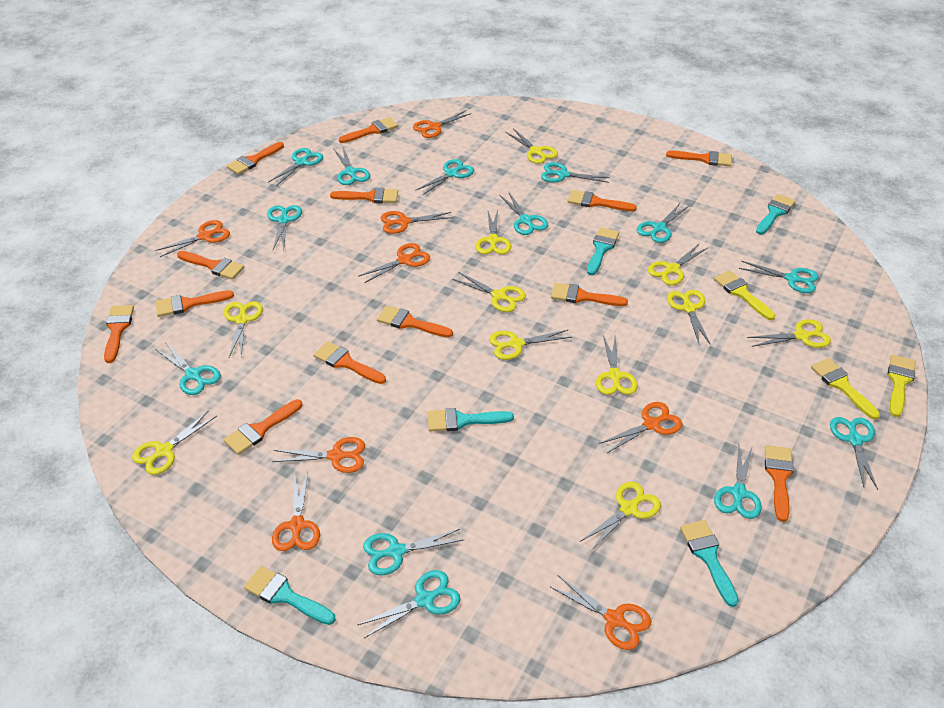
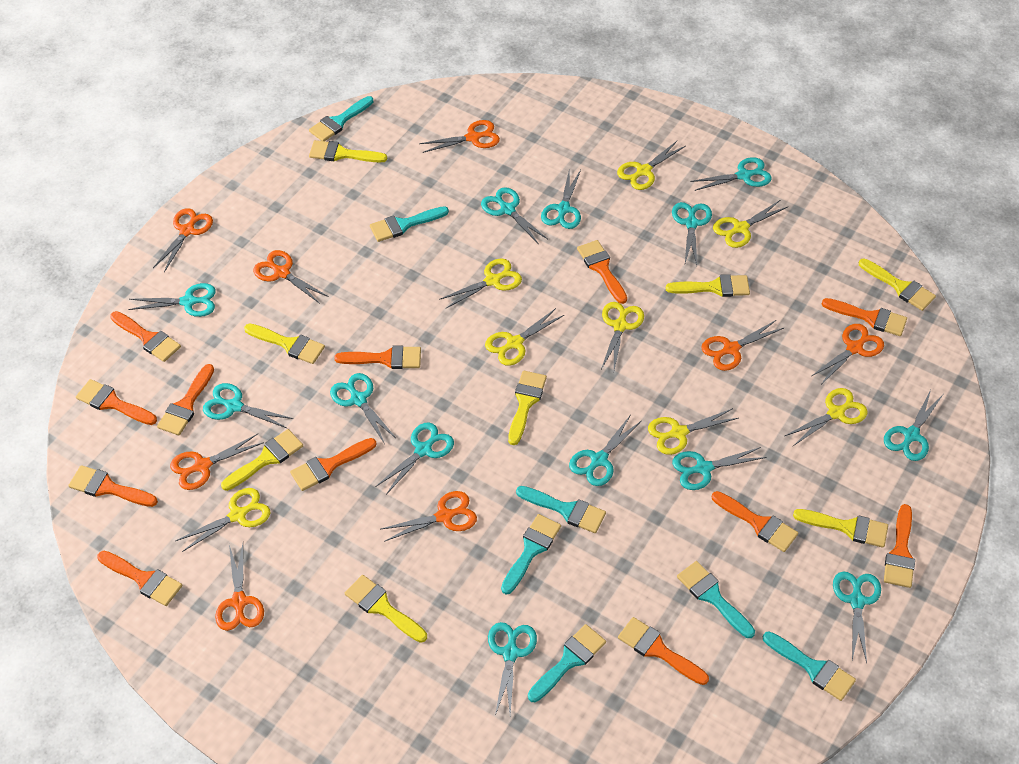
orange brush: 13 -> 12
turquoise brush: 5 -> 7
yellow brush: 3 -> 8
yellow scissors: 11 -> 8

